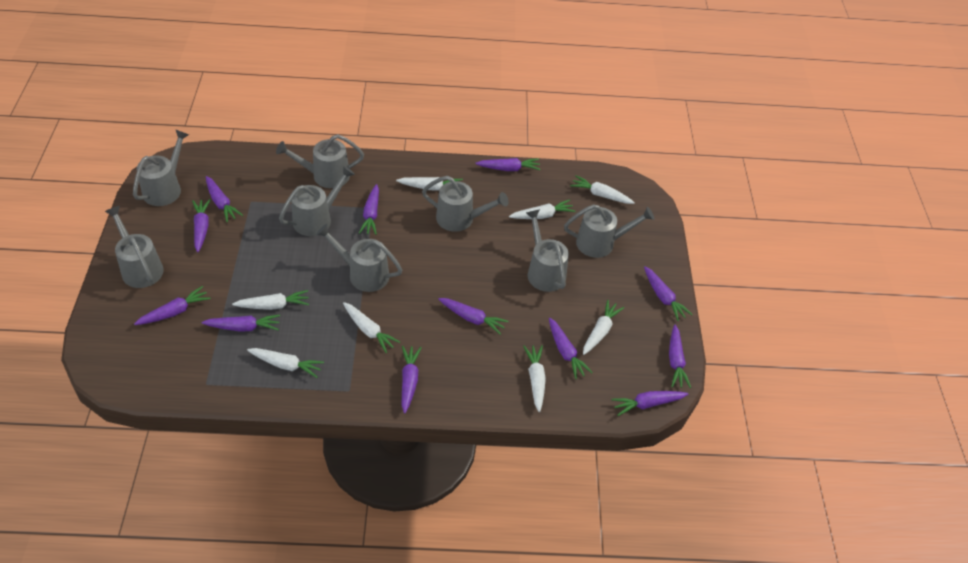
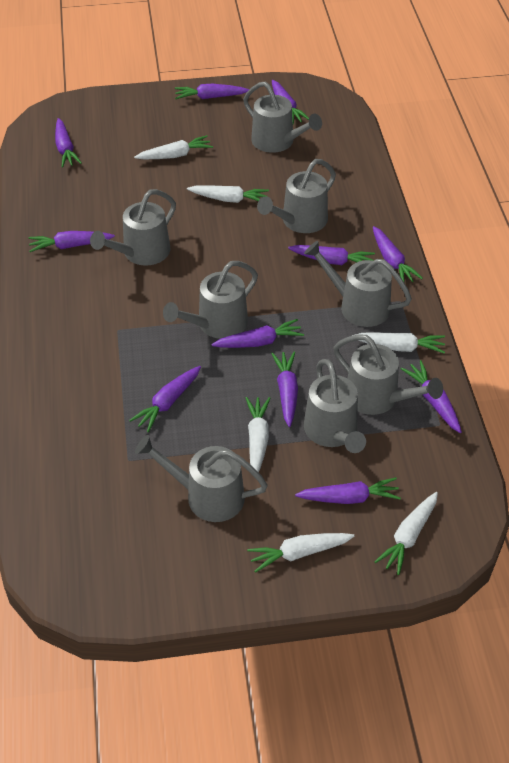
purple carrot: 12 -> 11
white carrot: 8 -> 6

